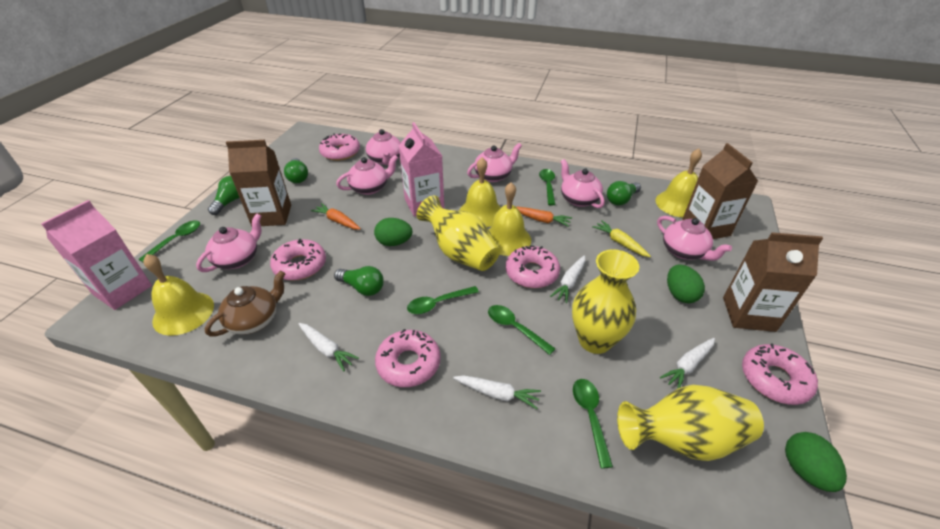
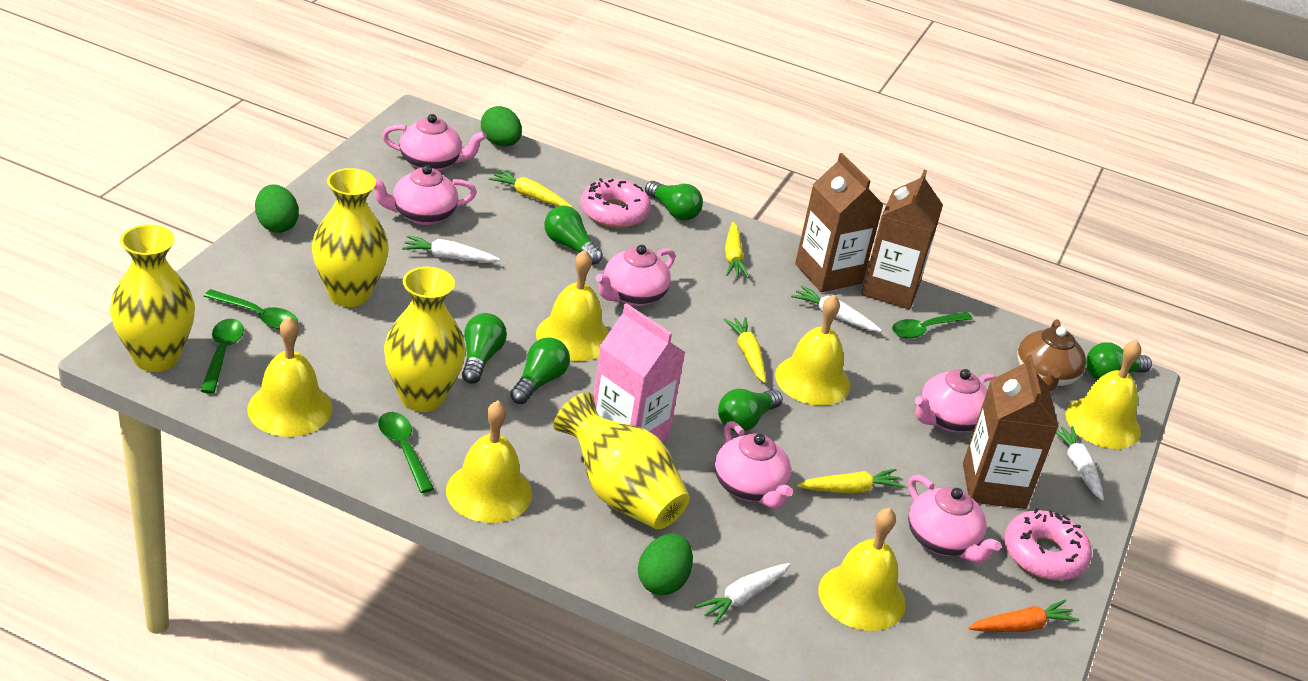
green light bulb: 4 -> 6
green spoon: 5 -> 4
orange carrot: 2 -> 1
pink carton: 2 -> 1
pink donut: 5 -> 2
yellow bell: 4 -> 6
yellow carrot: 1 -> 4
yellow vase: 3 -> 4

